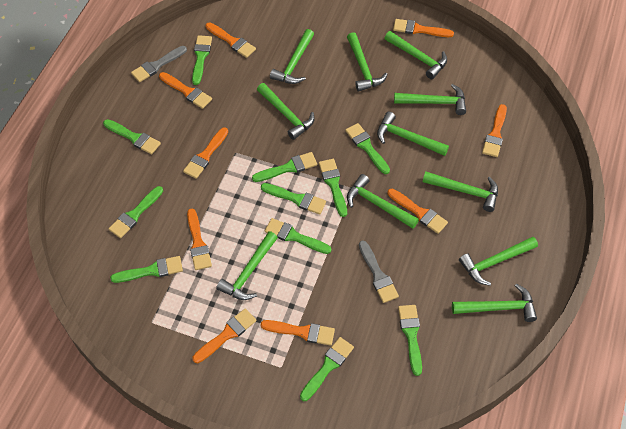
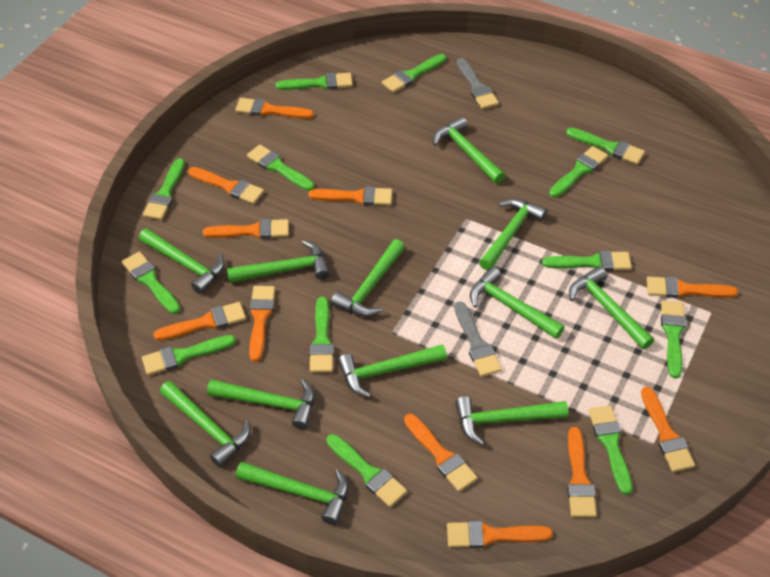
green brush: 11 -> 13
green hammer: 11 -> 12
orange brush: 9 -> 11

